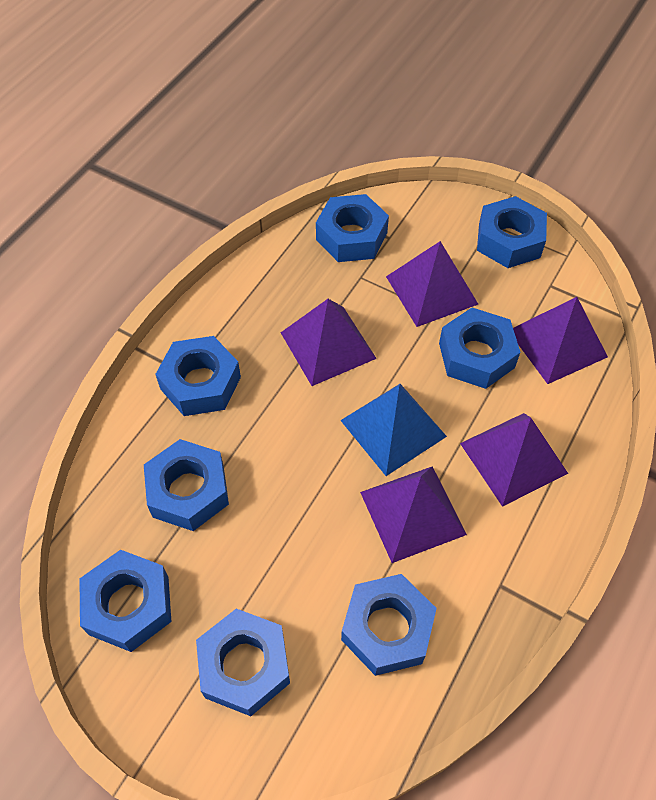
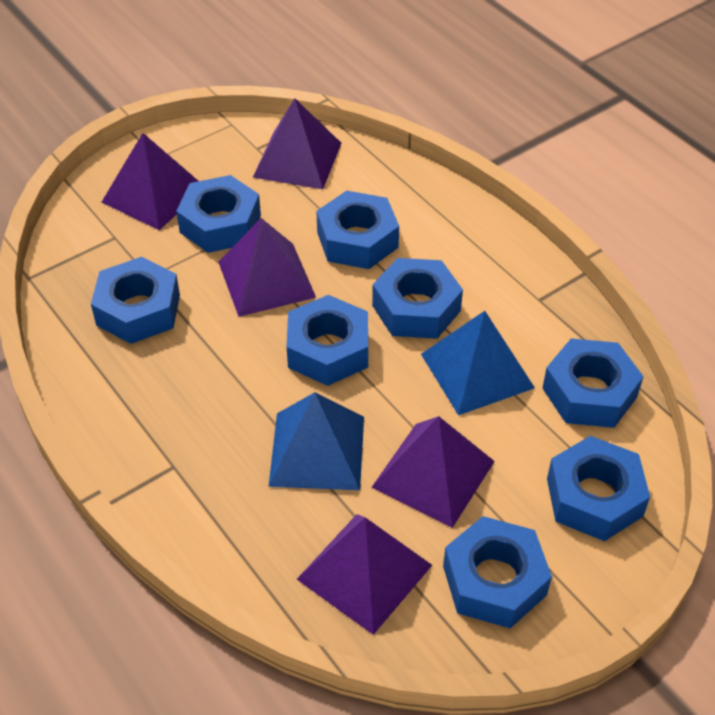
blue pyramid: 1 -> 2

